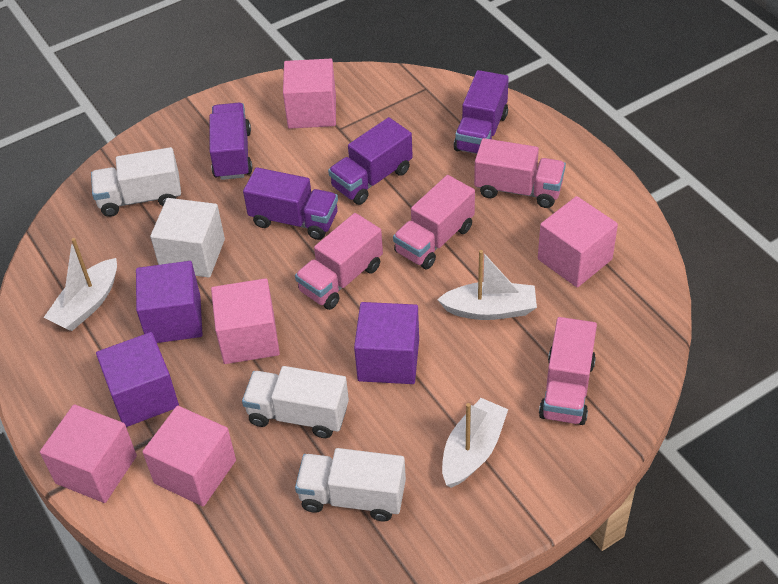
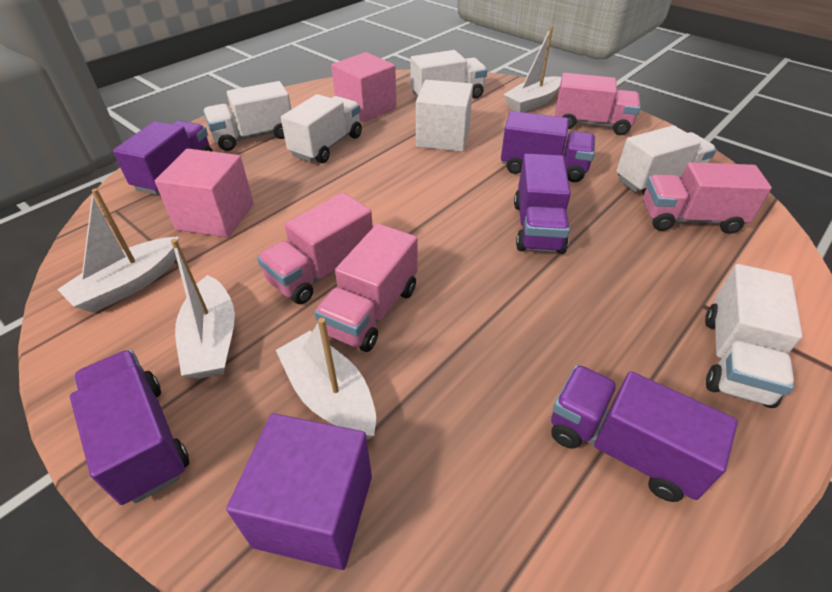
pink cube: 5 -> 2
purple cube: 3 -> 1
purple truck: 4 -> 5
white boat: 3 -> 4
white truck: 3 -> 5

